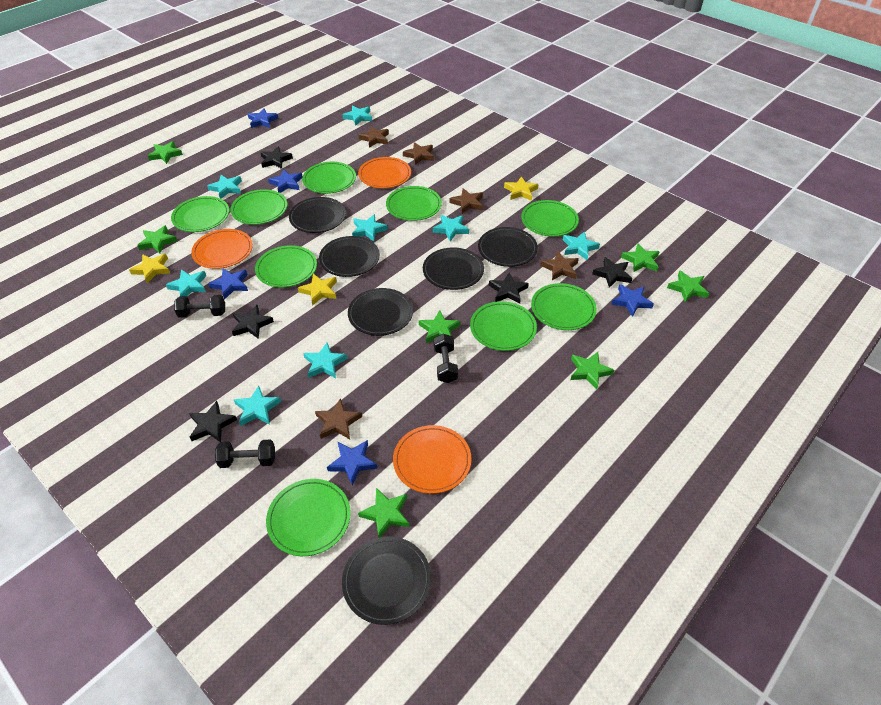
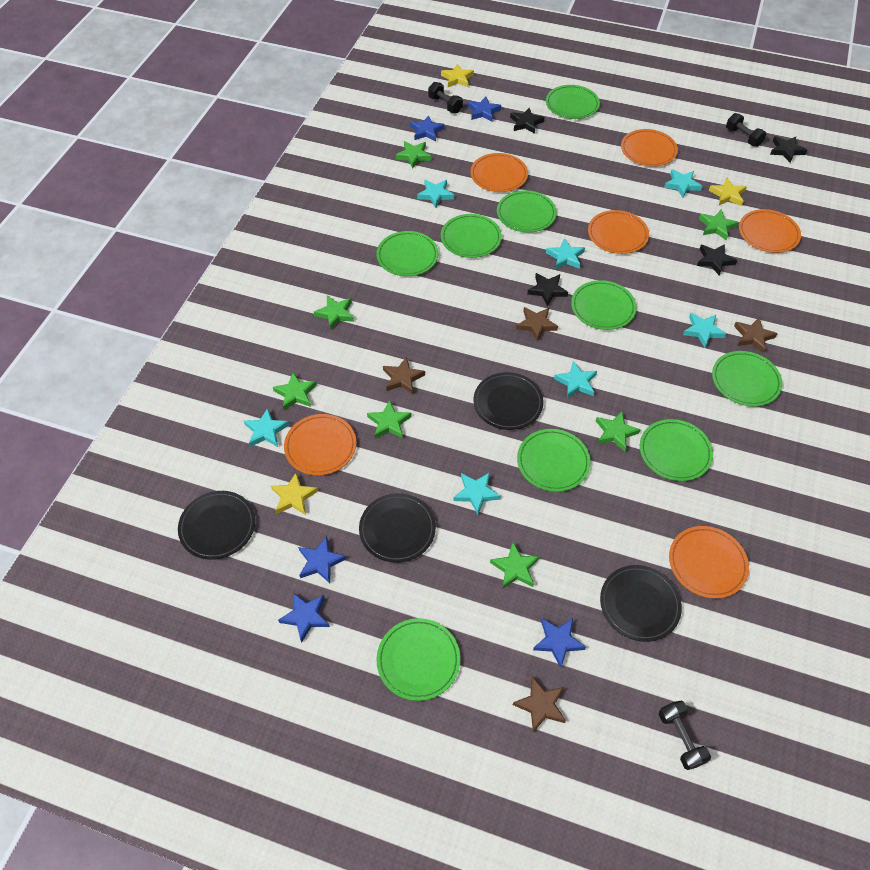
black plate: 6 -> 4
black star: 5 -> 4
brown star: 5 -> 4
orange plate: 3 -> 6
turquoise star: 8 -> 7

